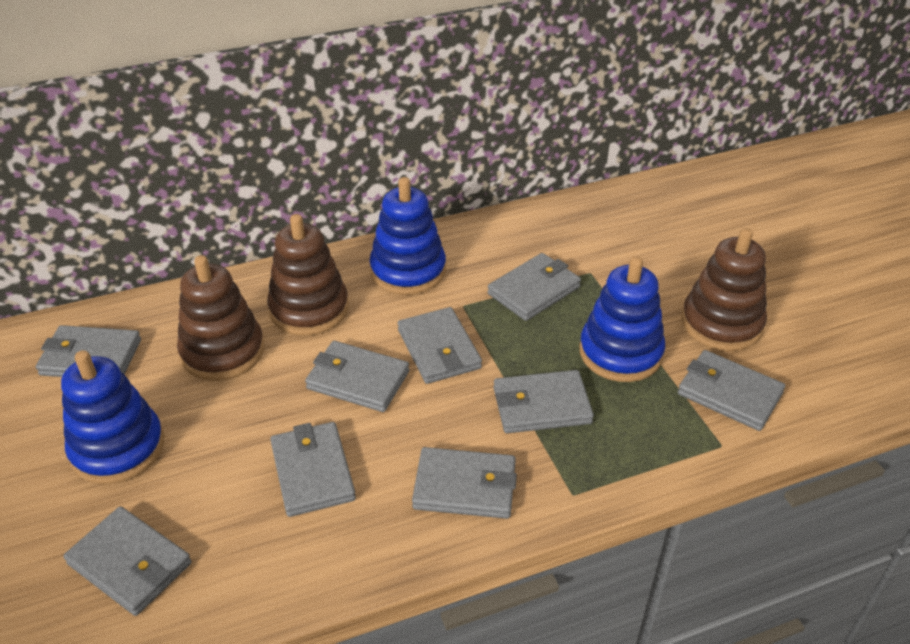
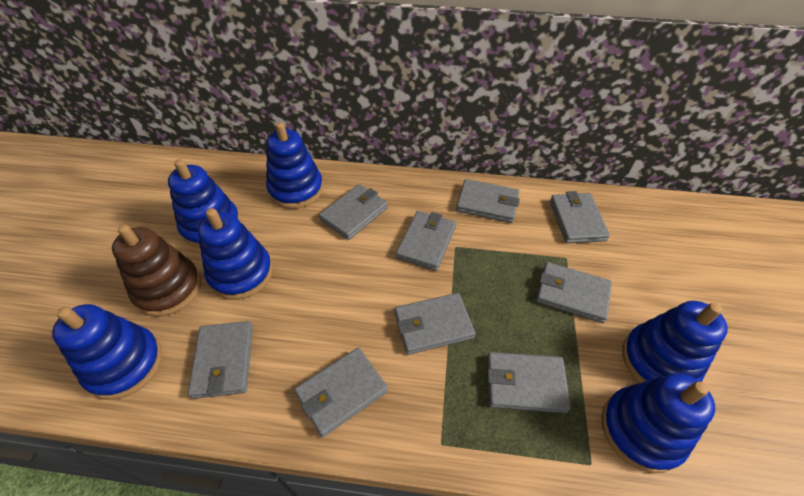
blue stacking toy: 3 -> 6
brown stacking toy: 3 -> 1

